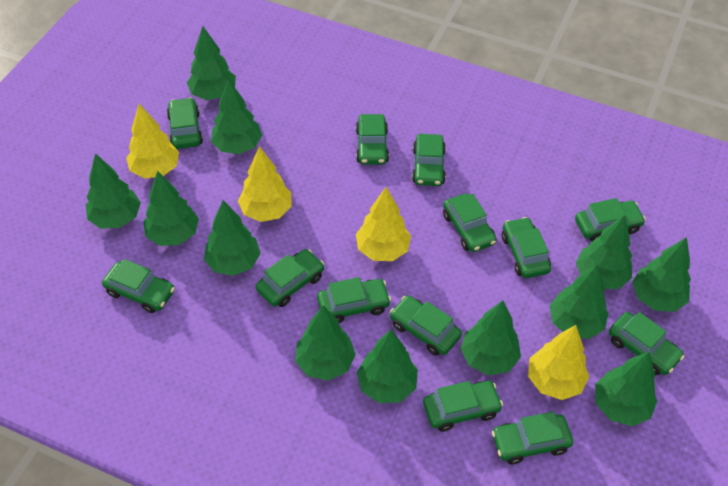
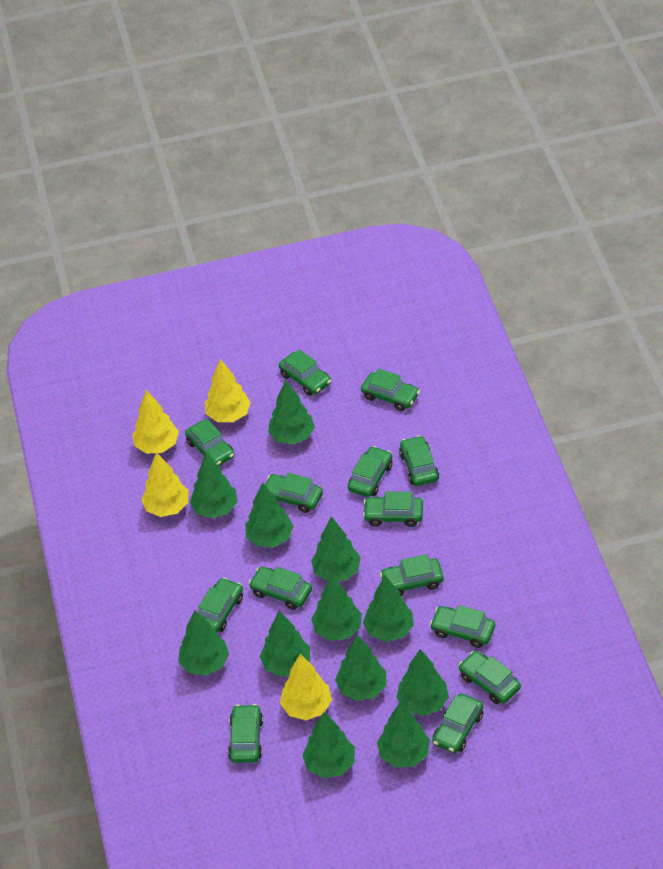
green car: 13 -> 14

